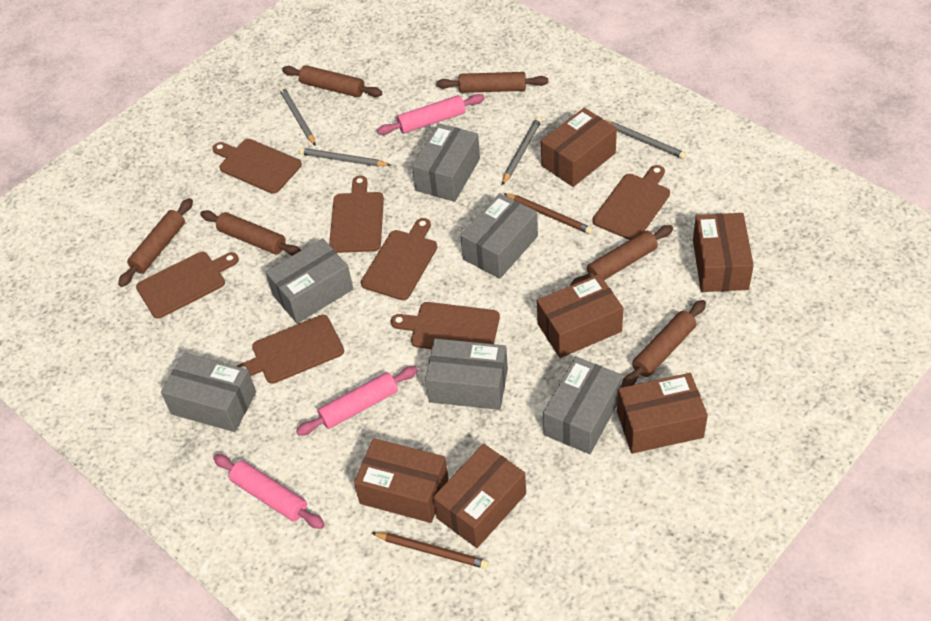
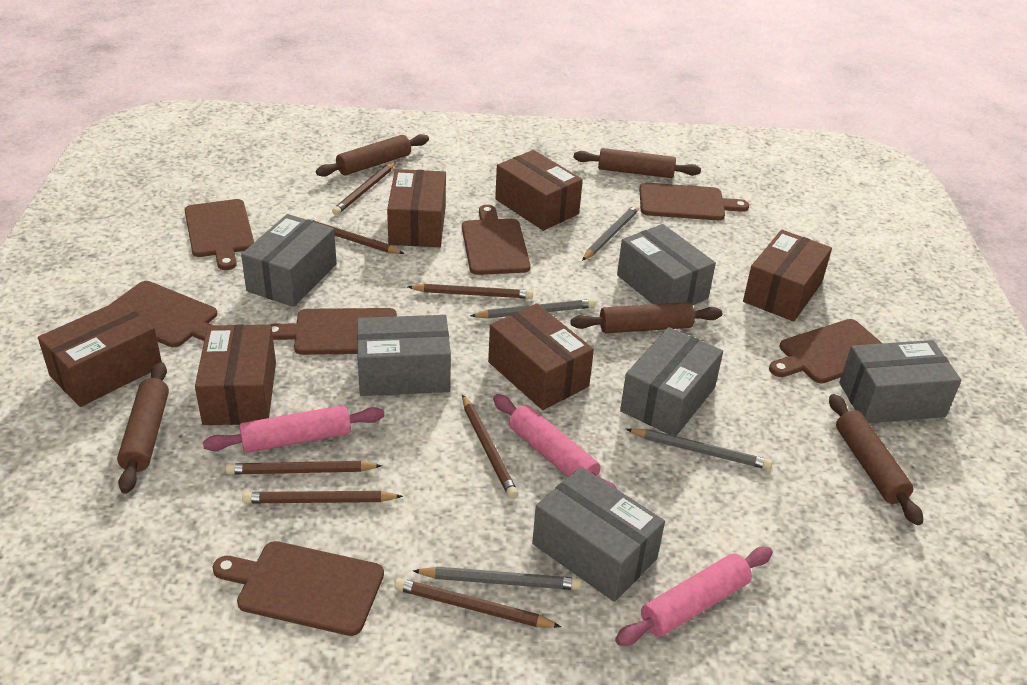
brown pencil: 2 -> 7
brown rolling pin: 6 -> 5

